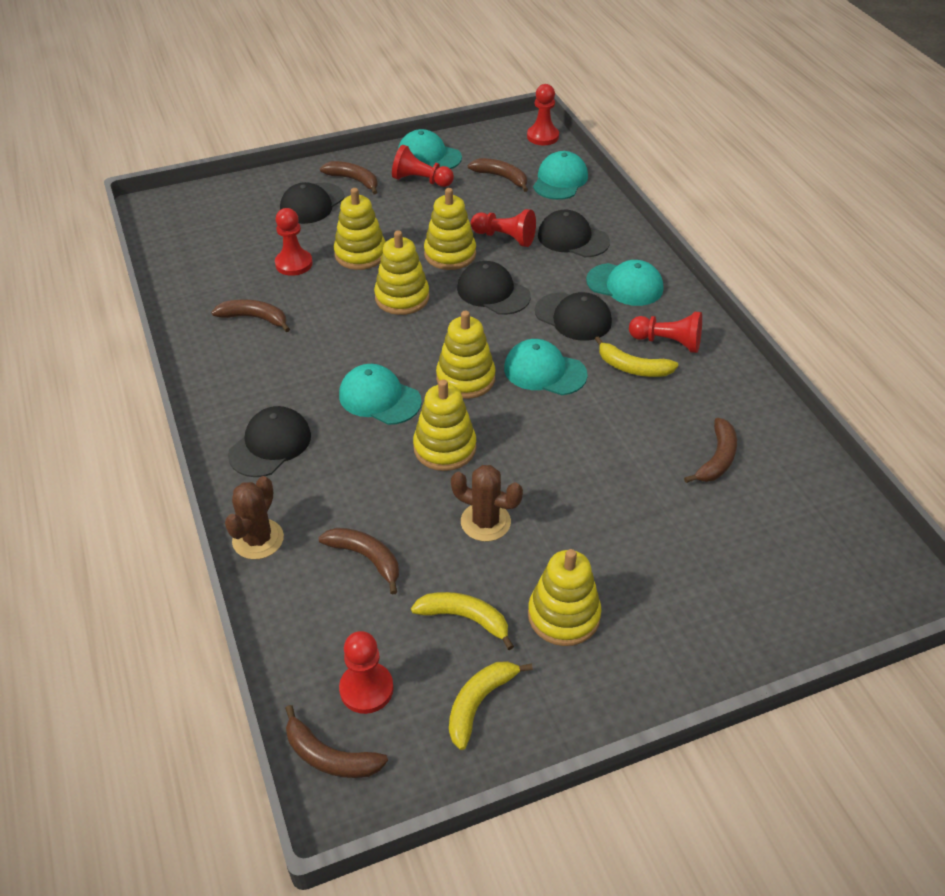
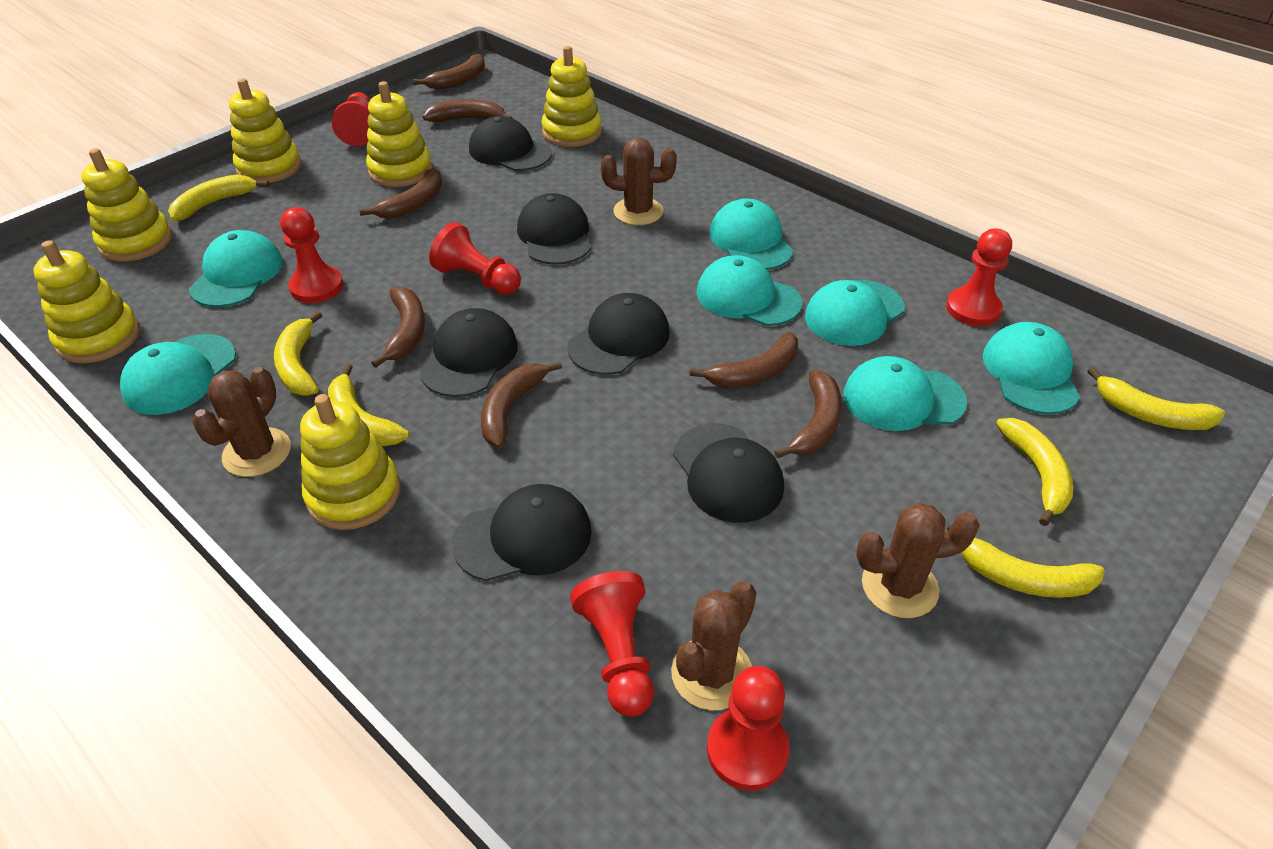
black cap: 5 -> 6
brown banana: 6 -> 7
brown cactus: 2 -> 4
turquoise cap: 5 -> 7
yellow banana: 3 -> 6

